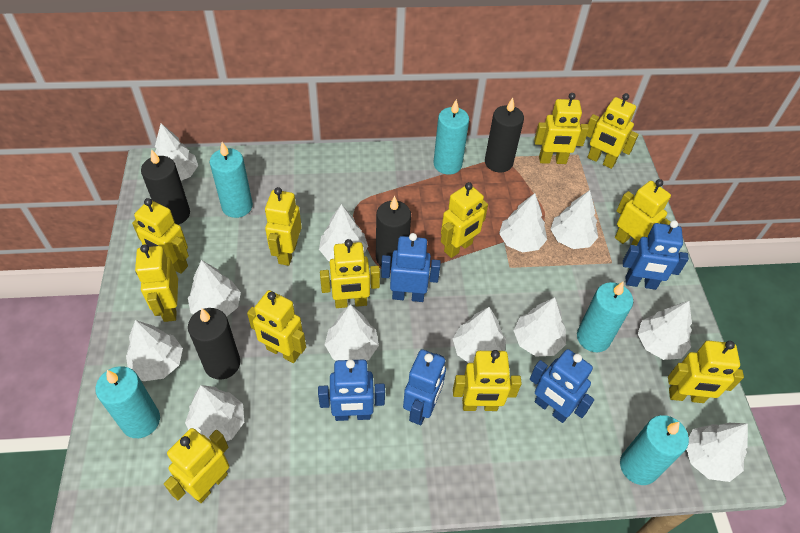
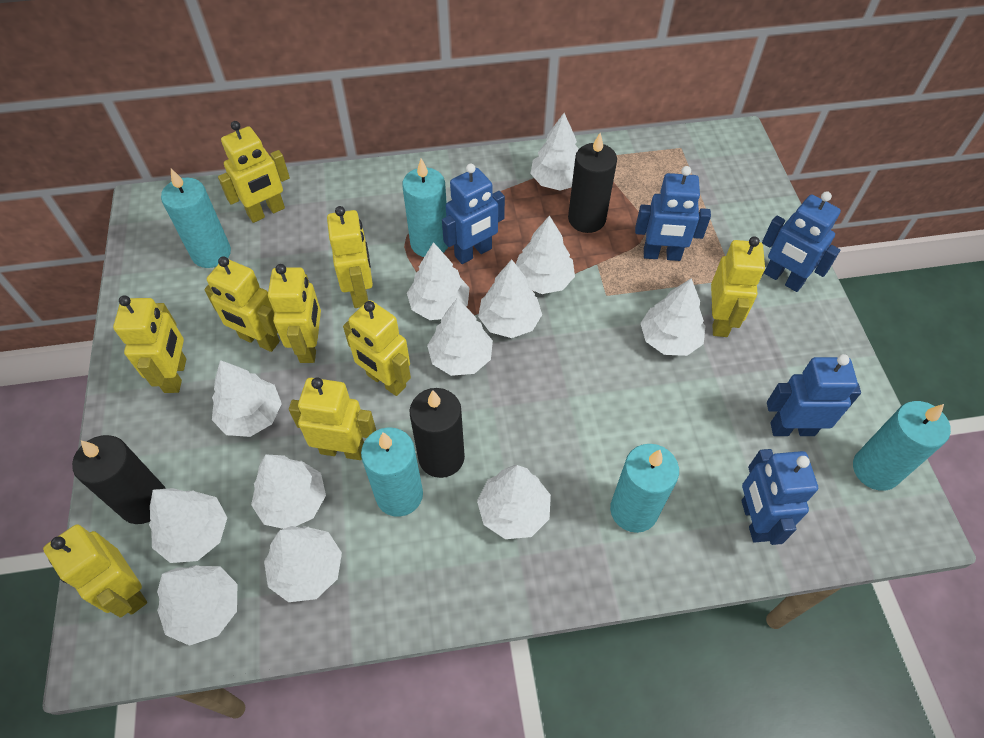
black candle: 4 -> 3
yellow robot: 12 -> 9

